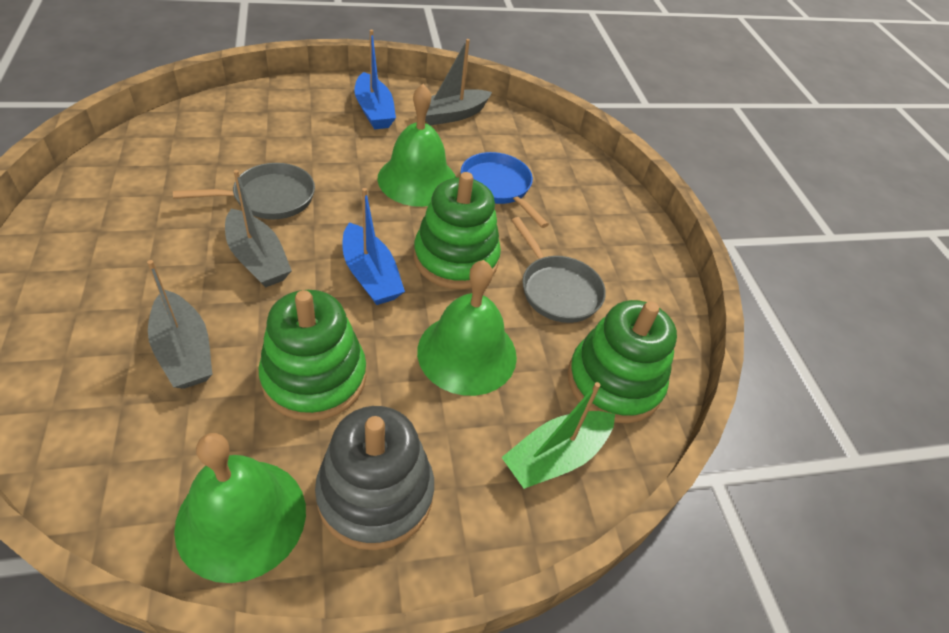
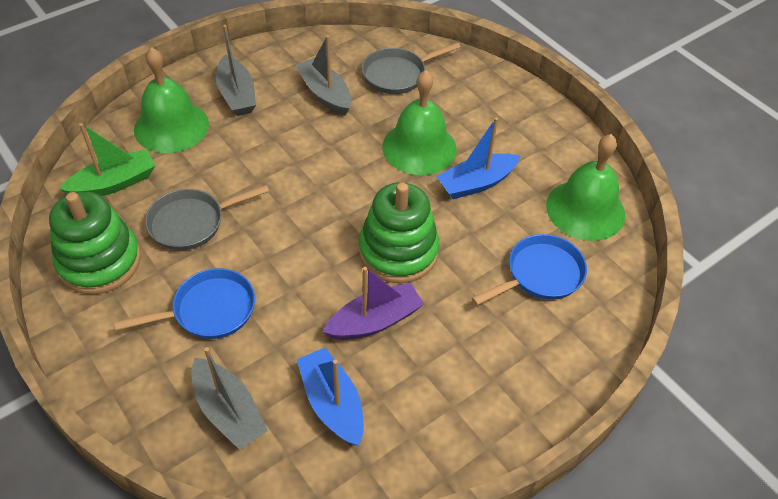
blue pan: 1 -> 2
green stacking toy: 3 -> 2
grey stacking toy: 1 -> 0
purple boat: 0 -> 1

